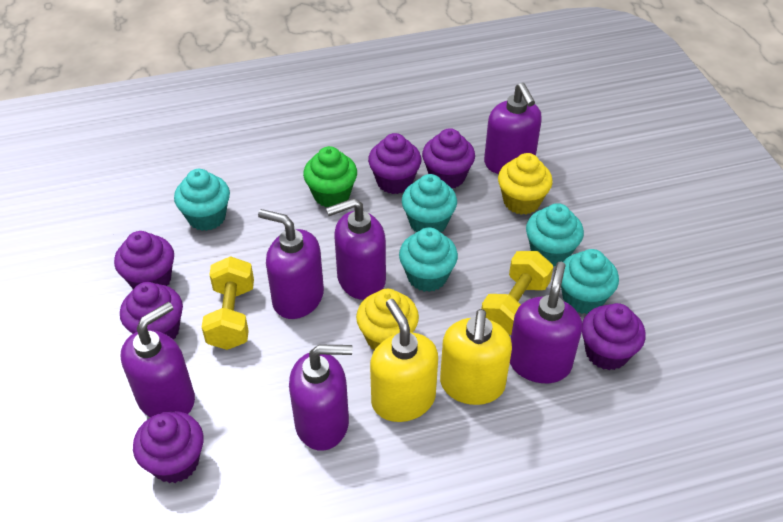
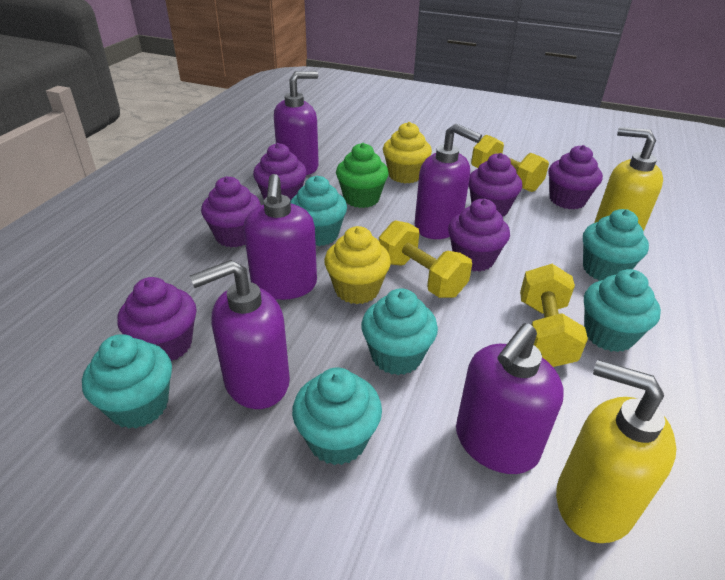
purple soap dispenser: 6 -> 5
turquoise cupcake: 5 -> 6
yellow dumbbell: 2 -> 3

